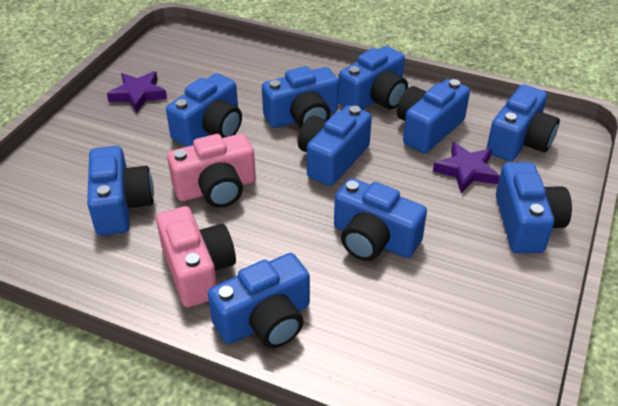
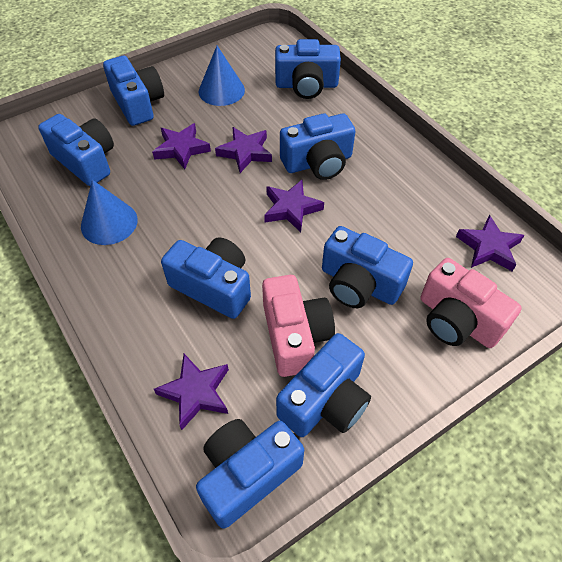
blue camera: 10 -> 8
blue cone: 0 -> 2
purple star: 2 -> 5

